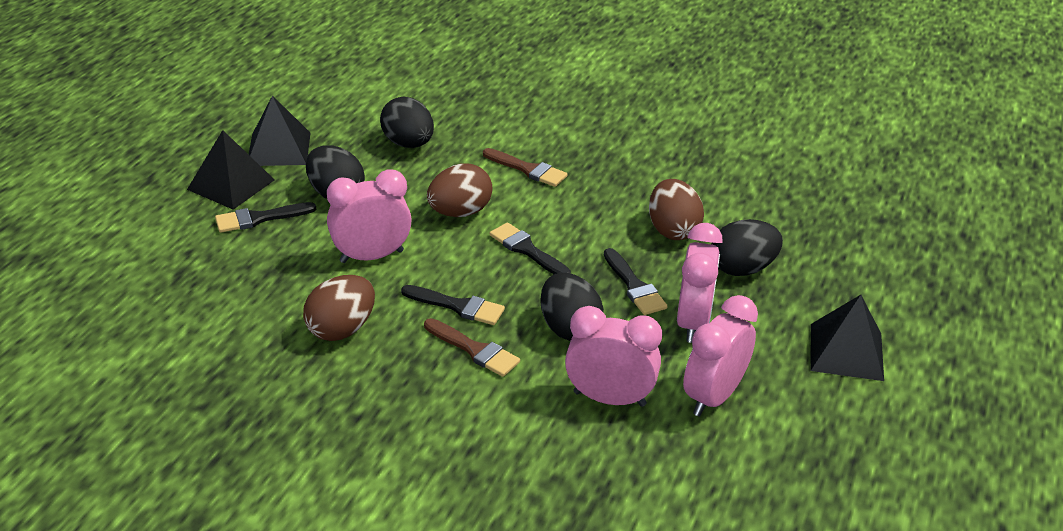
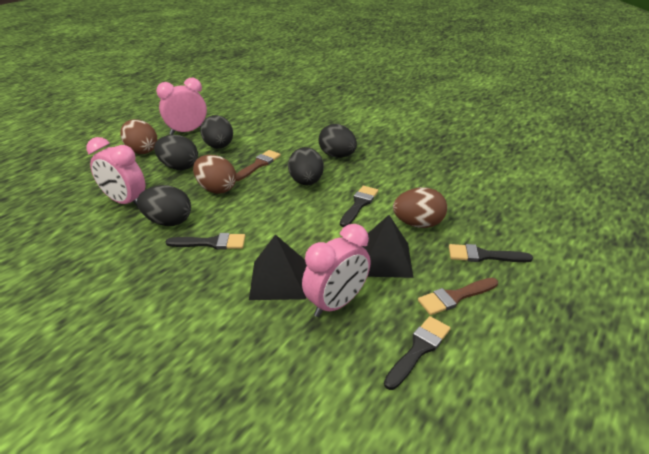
black egg: 4 -> 5
black pyramid: 3 -> 2
pink clock: 4 -> 3

